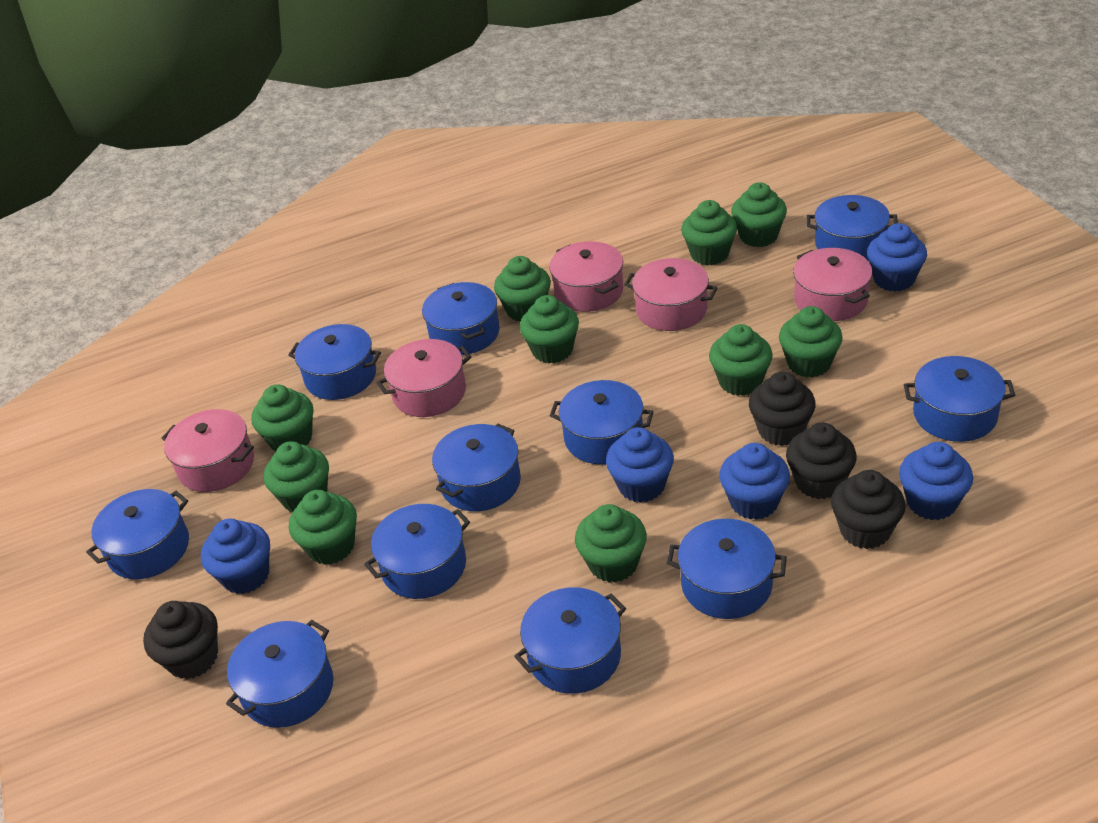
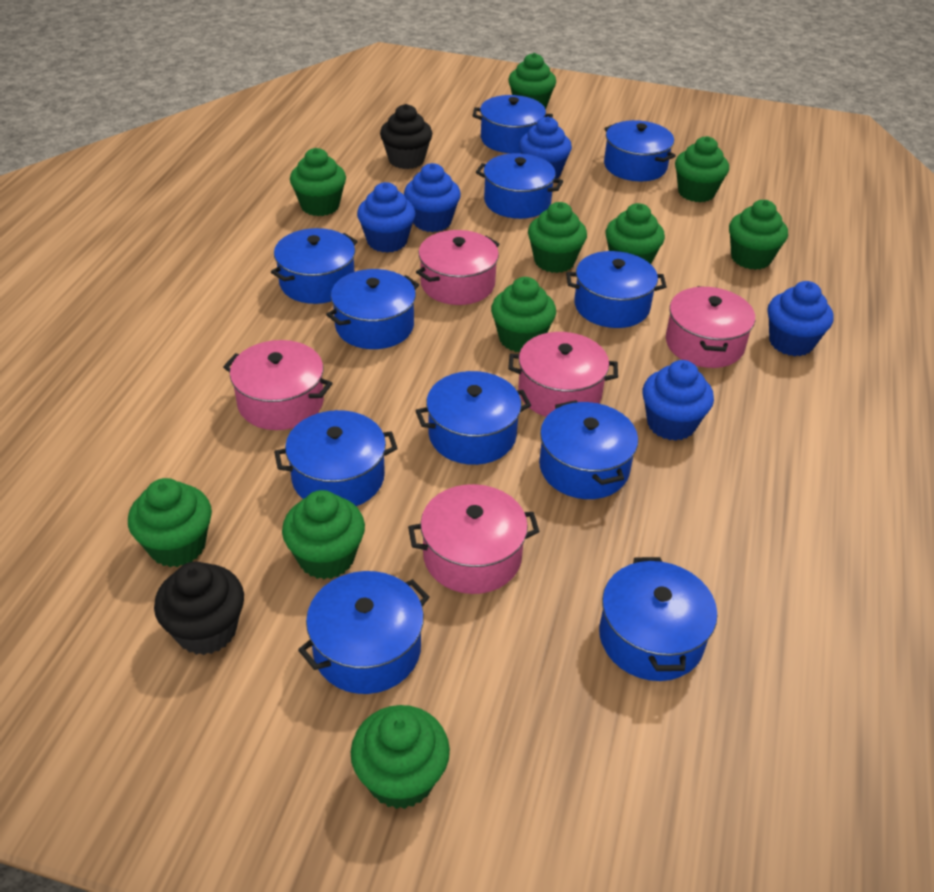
black cupcake: 4 -> 2

